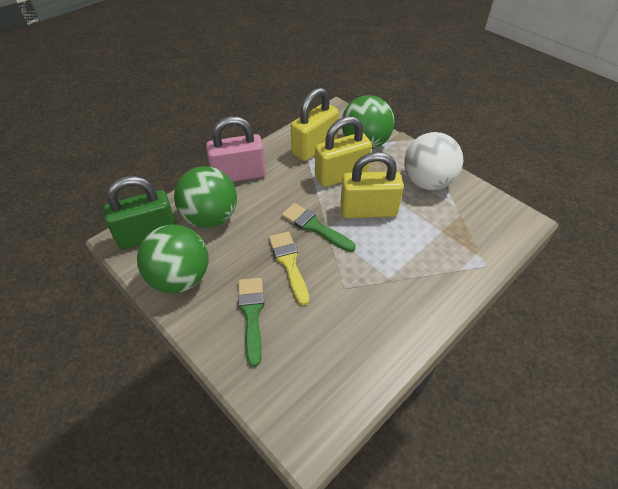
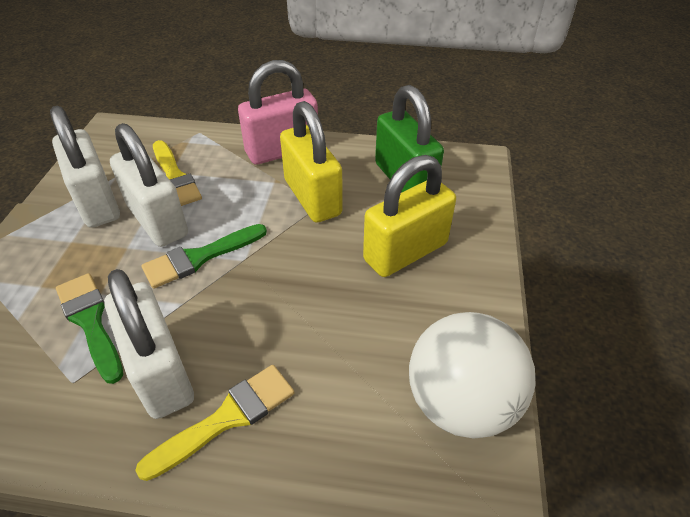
green ball: 3 -> 0
white padlock: 0 -> 3
yellow brush: 1 -> 2
yellow padlock: 3 -> 2

